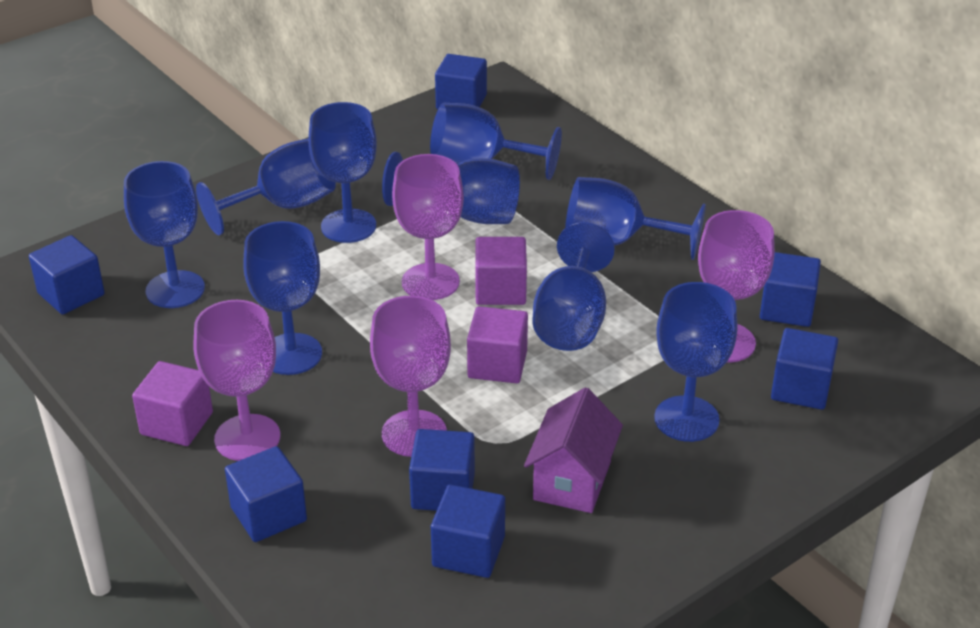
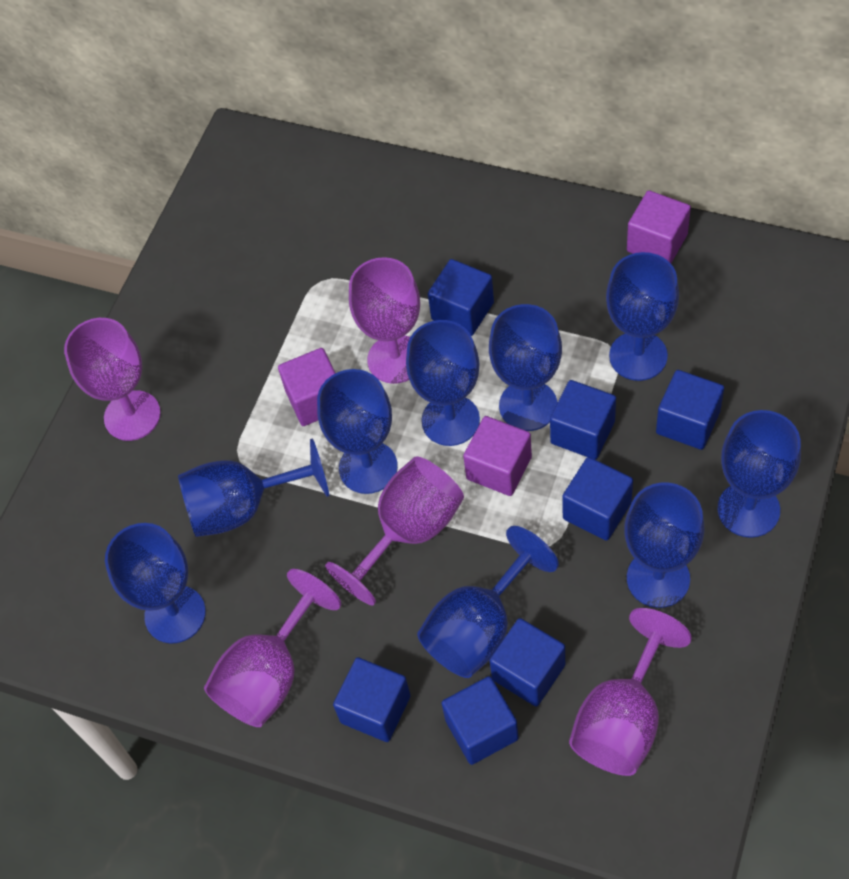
purple goblet: 4 -> 5
purple house: 1 -> 0

